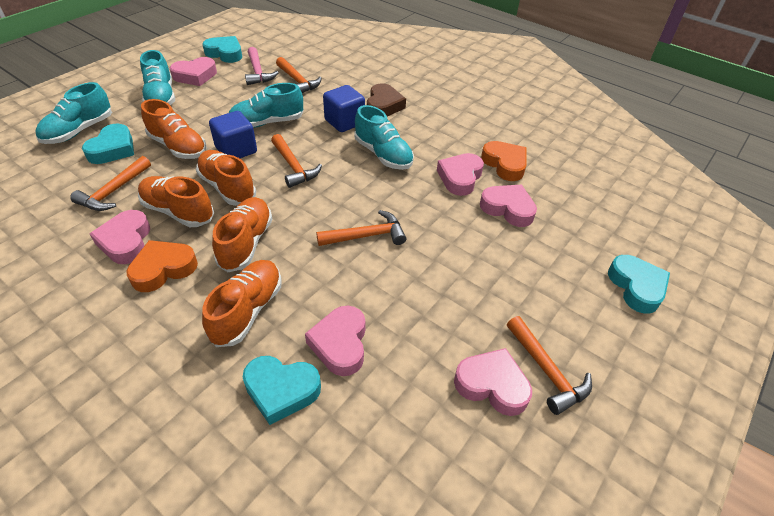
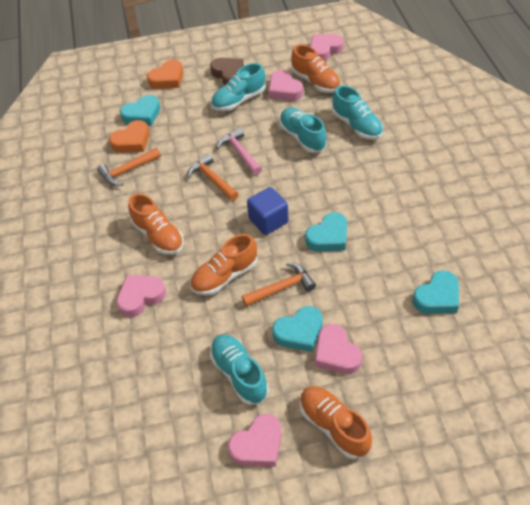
blue cube: 2 -> 1
orange hammer: 5 -> 3
orange shoe: 5 -> 4
pink heart: 6 -> 5

